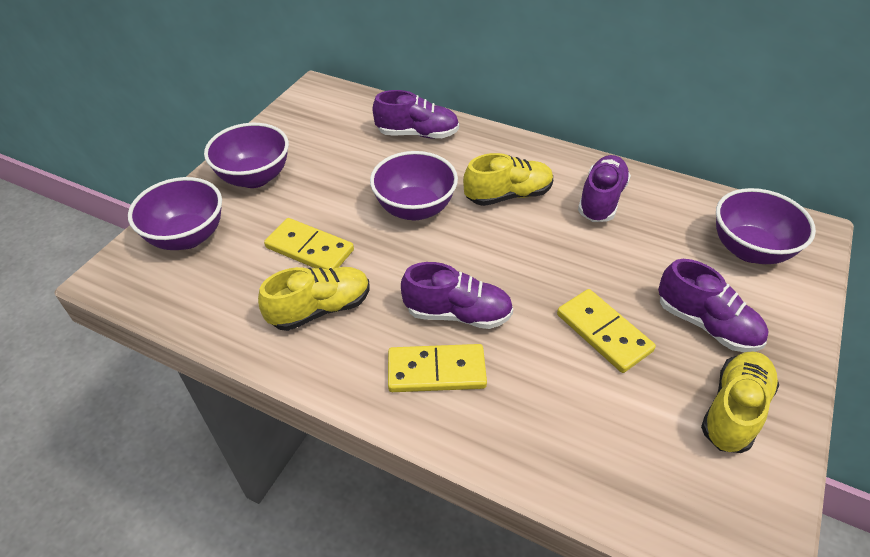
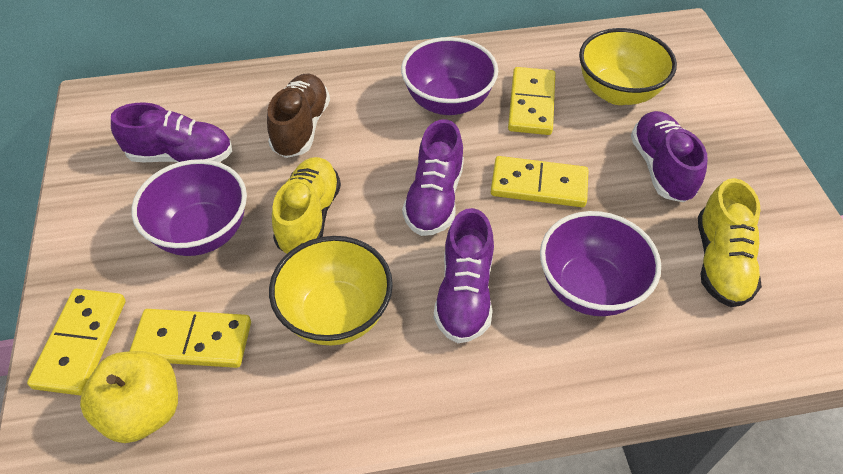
brown shoe: 0 -> 1
purple bowl: 4 -> 3
yellow apple: 0 -> 1
yellow bowl: 0 -> 2
yellow domino: 3 -> 4
yellow shoe: 3 -> 2

